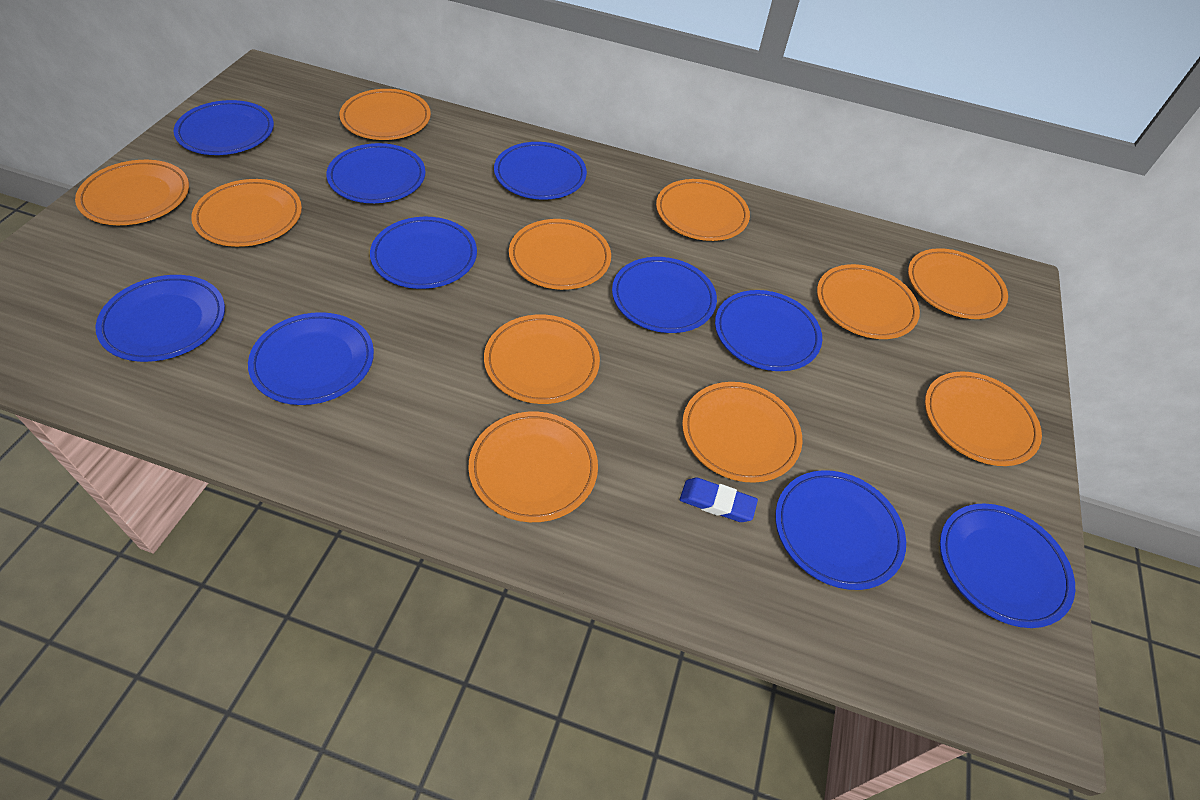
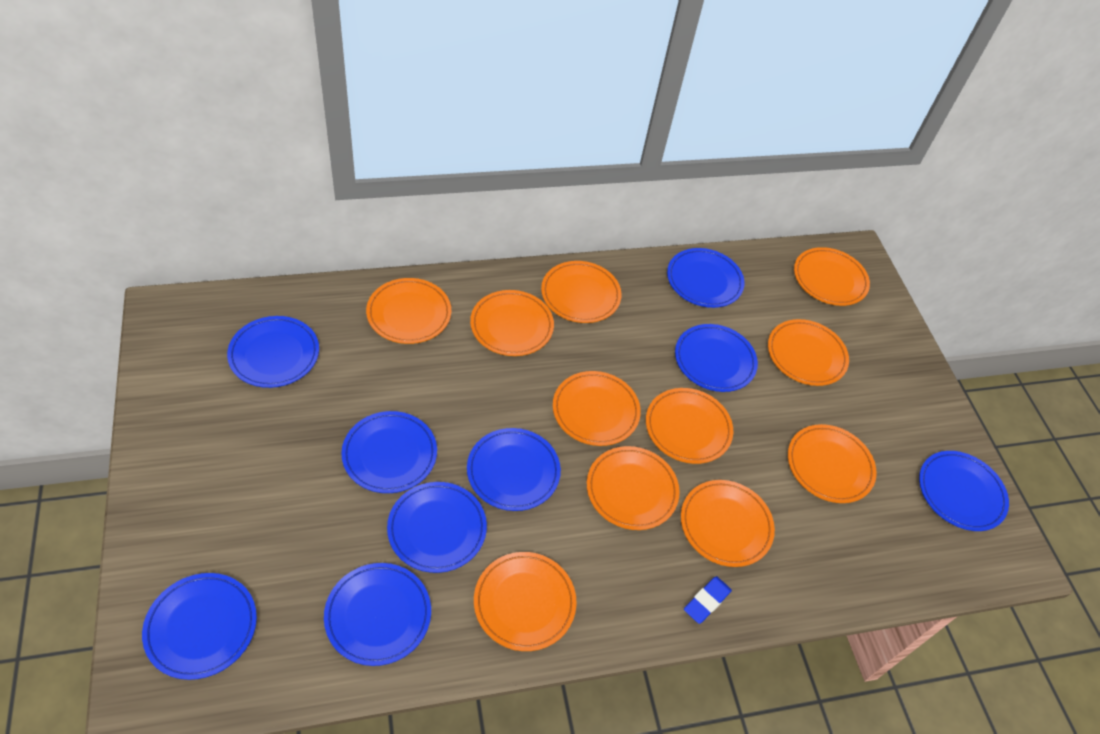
blue plate: 10 -> 9

